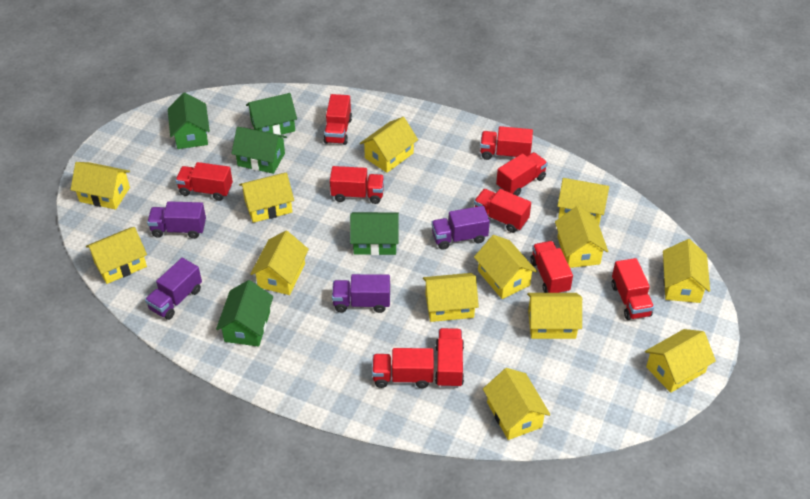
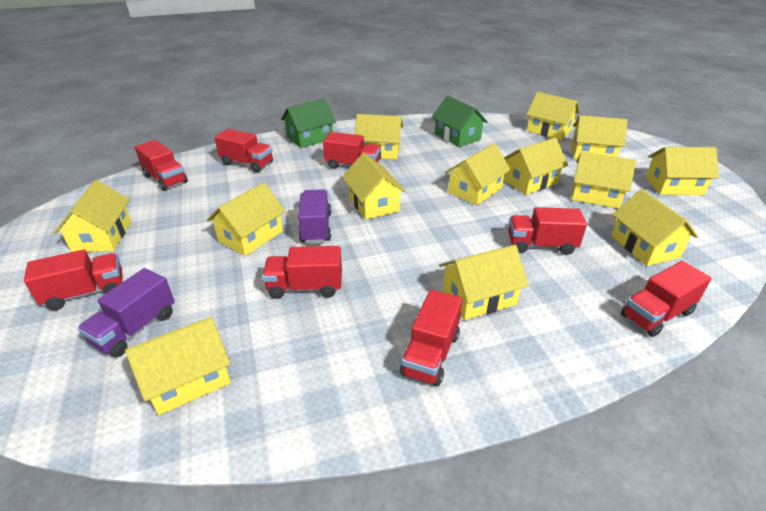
green house: 5 -> 2
purple truck: 4 -> 2
red truck: 10 -> 8

